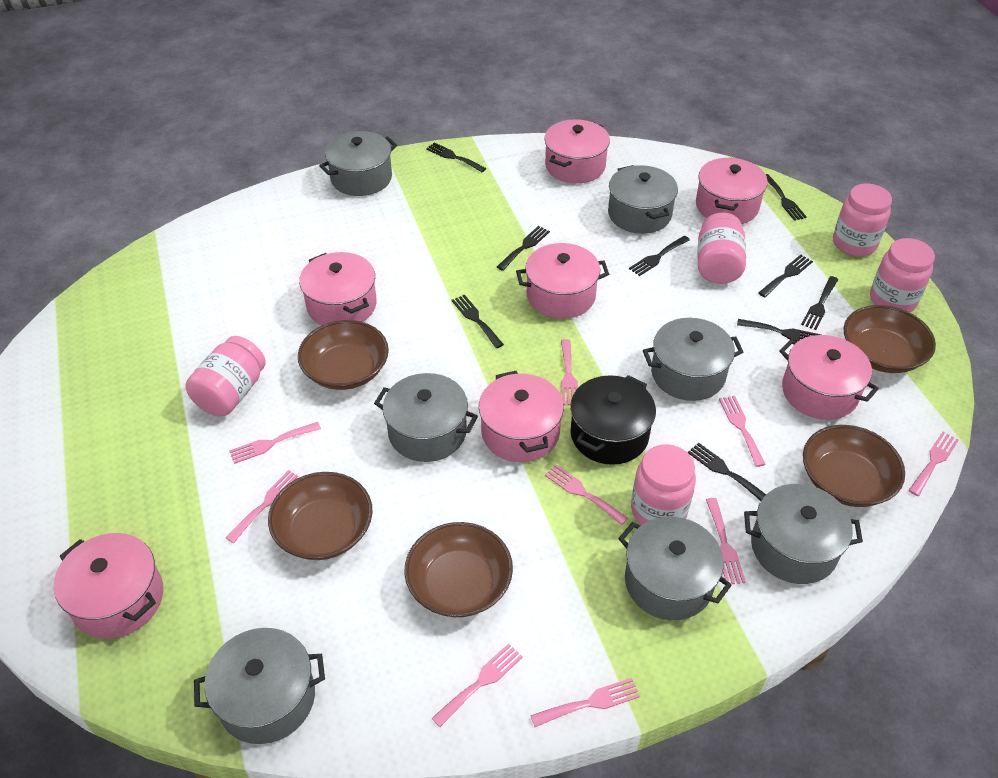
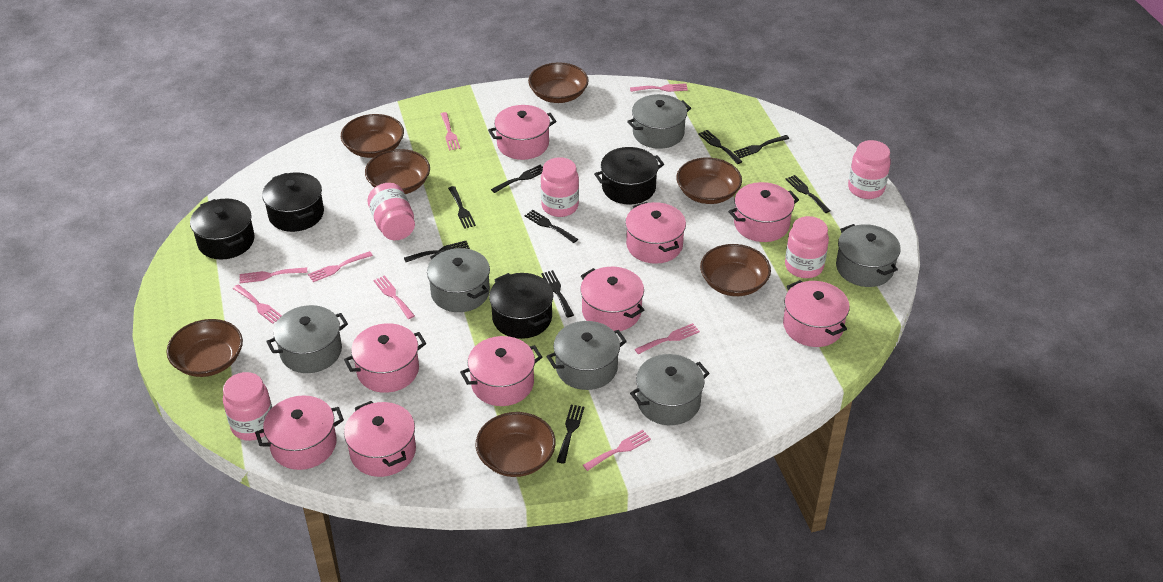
black pot: 1 -> 4
brown bowl: 5 -> 7
grey pot: 7 -> 6
pink fork: 9 -> 8
pink pot: 7 -> 9

